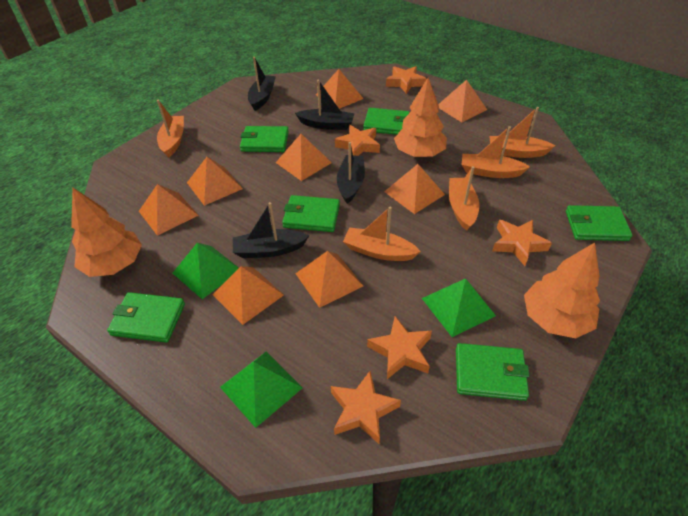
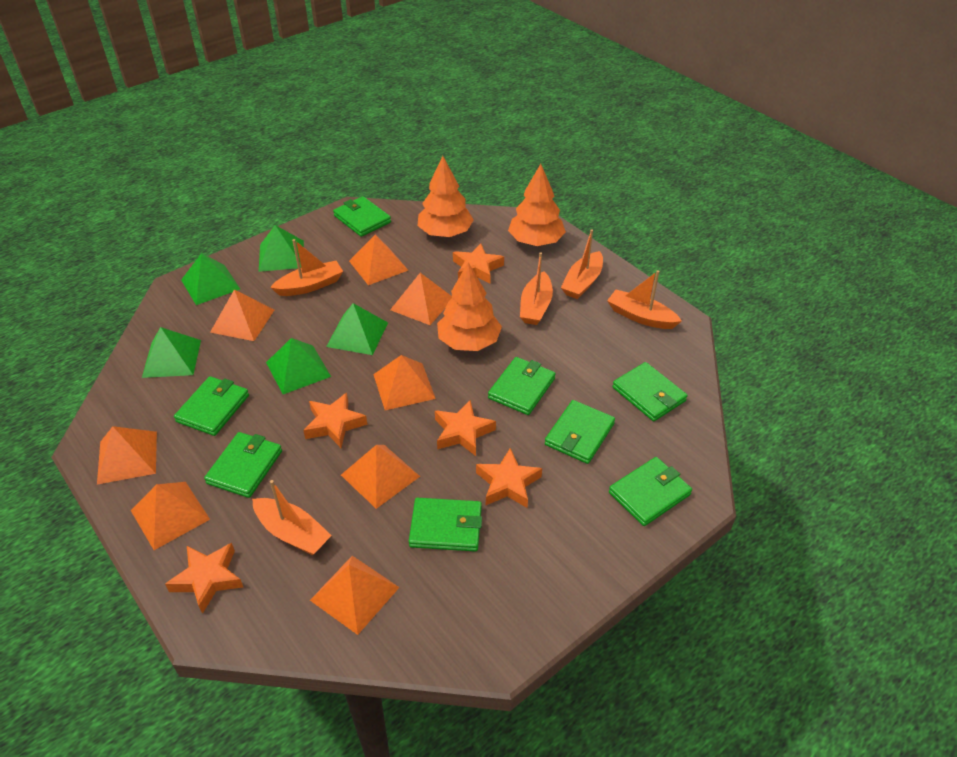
black boat: 4 -> 0
green pyramid: 3 -> 5
green wallet: 6 -> 8

